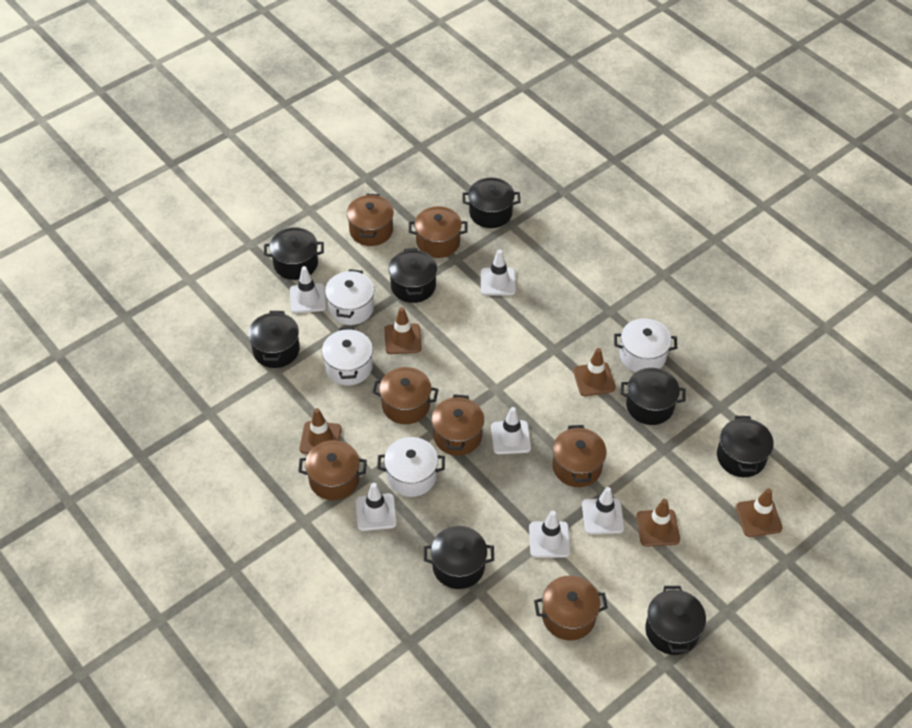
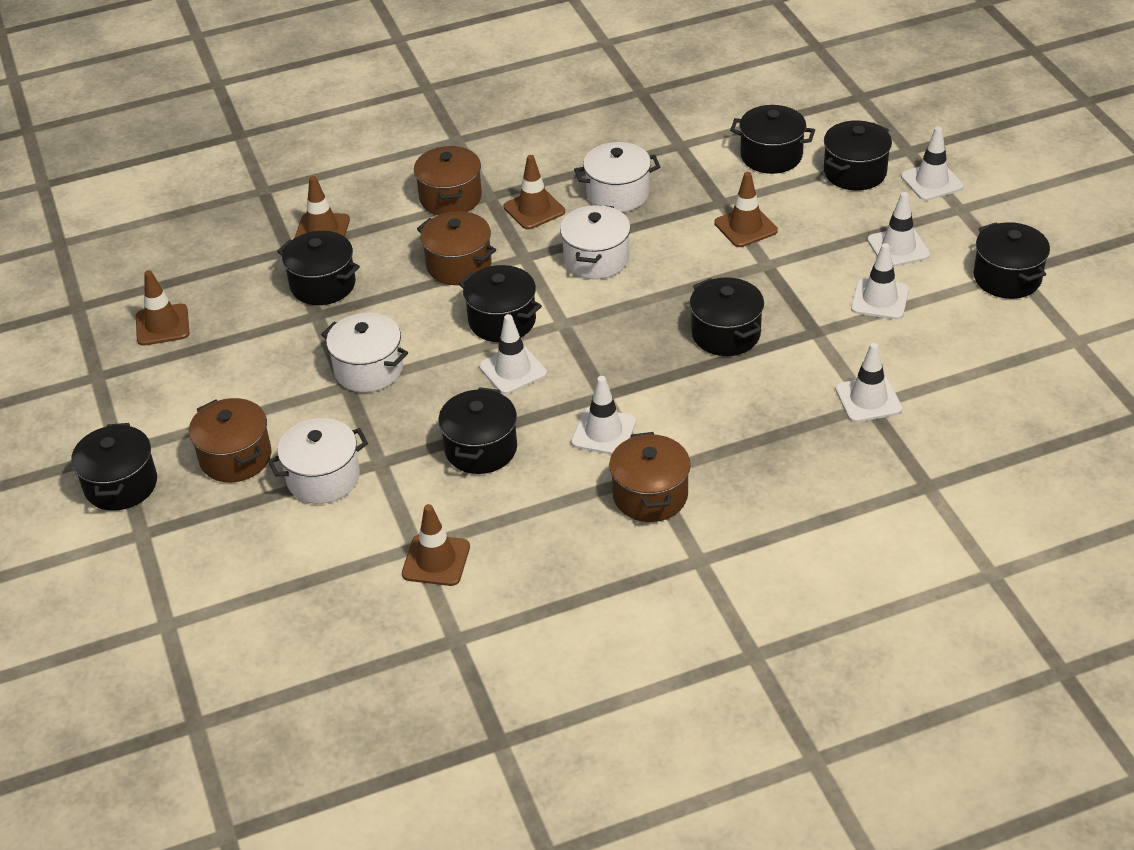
brown pot: 7 -> 4

